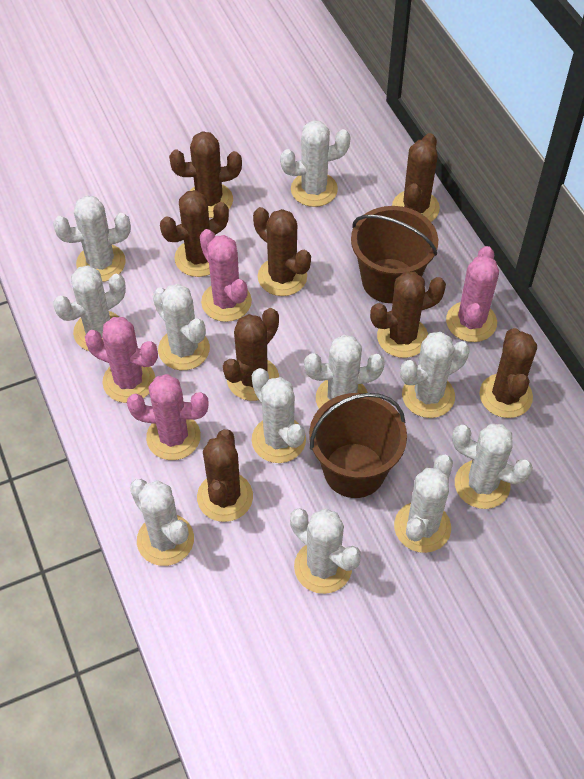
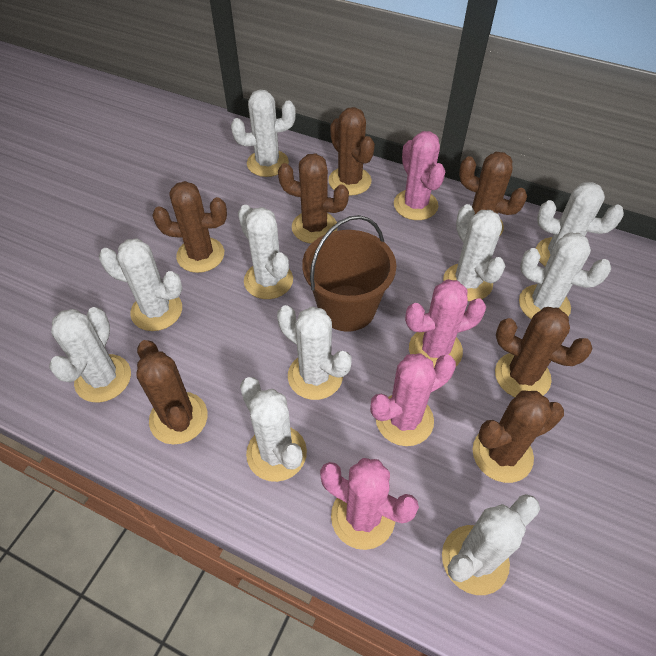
brown bucket: 2 -> 1
brown cactus: 8 -> 7
white cactus: 11 -> 10

